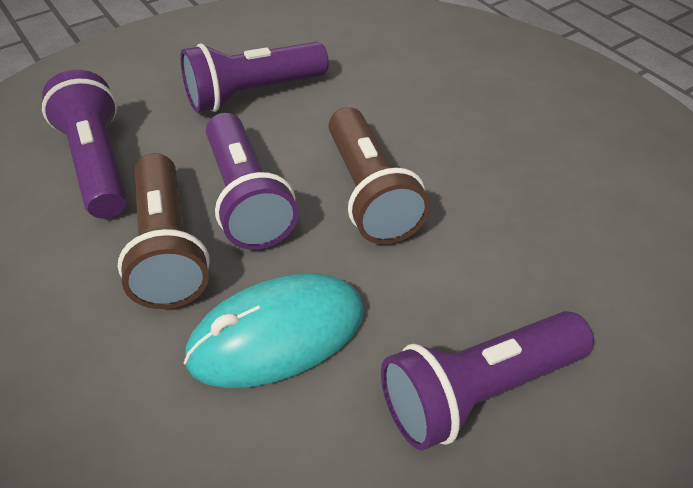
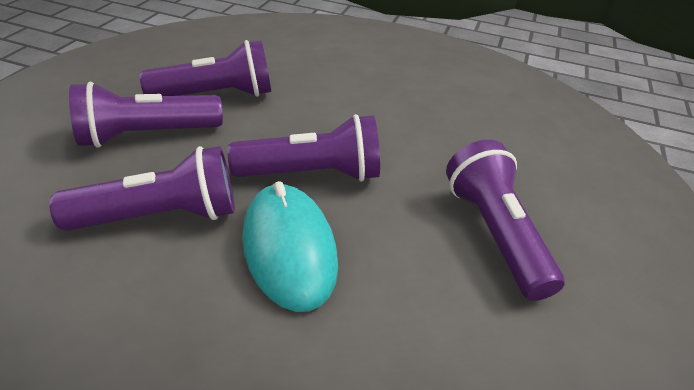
brown flashlight: 2 -> 0
purple flashlight: 4 -> 5

